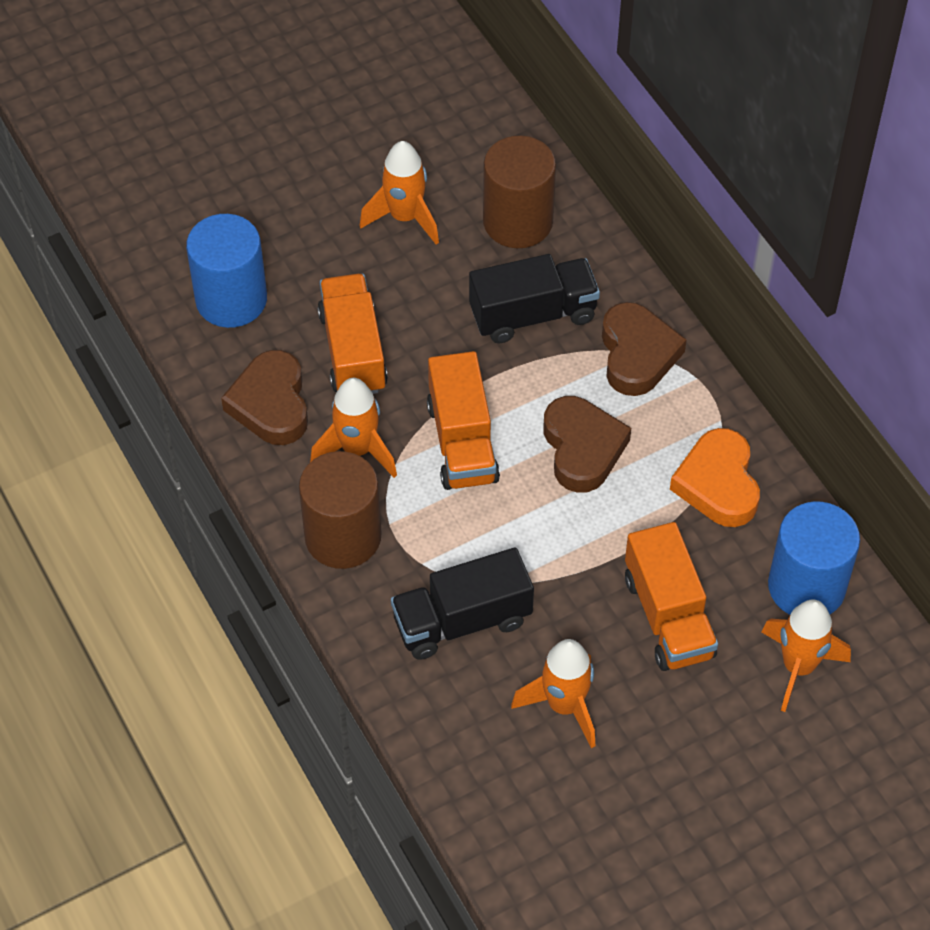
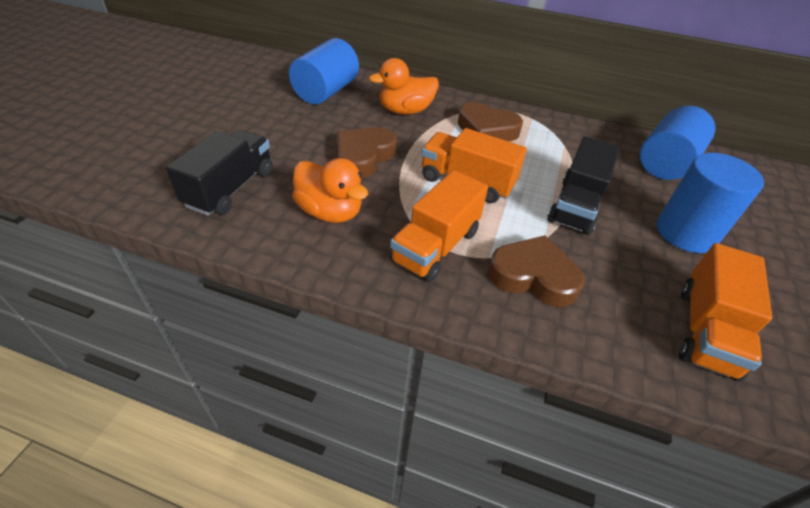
blue cylinder: 2 -> 3
brown cylinder: 2 -> 0
orange duck: 0 -> 2
orange heart: 1 -> 0
orange rocket: 4 -> 0

